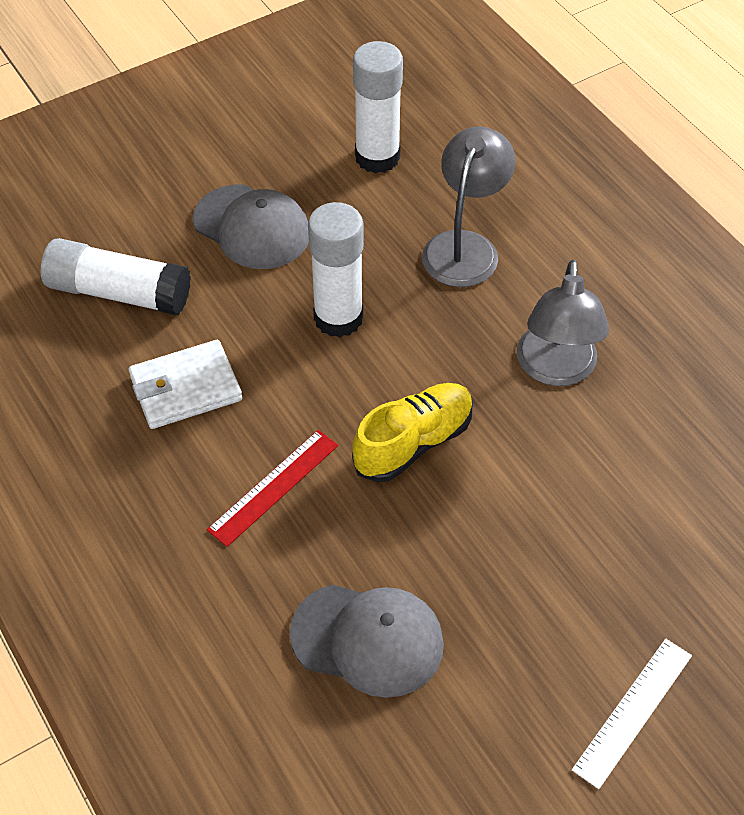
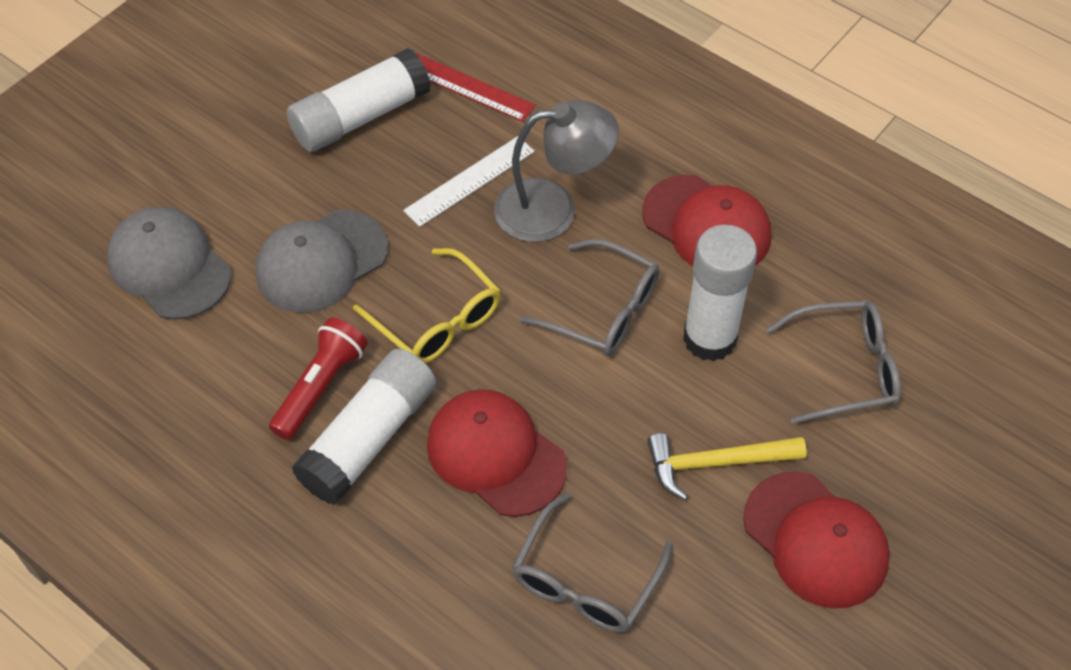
grey glasses: 0 -> 3
grey lamp: 2 -> 1
red cap: 0 -> 3
red flashlight: 0 -> 1
white wallet: 1 -> 0
yellow glasses: 0 -> 1
yellow hammer: 0 -> 1
yellow shoe: 1 -> 0

